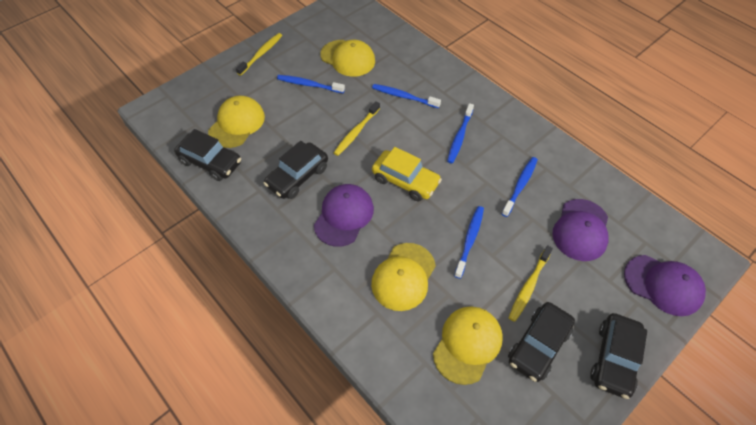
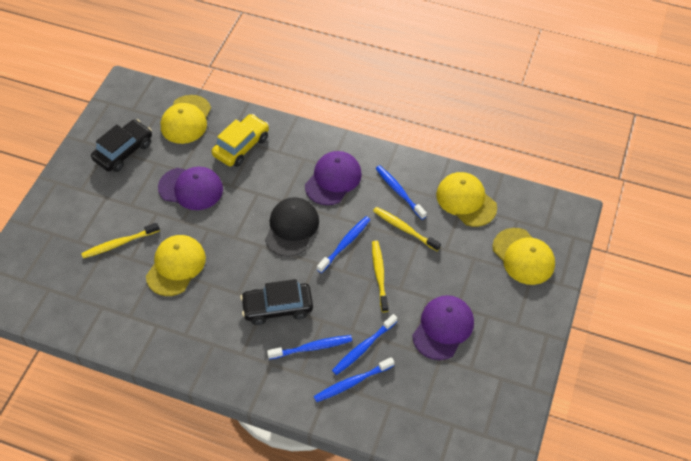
black cap: 0 -> 1
black car: 4 -> 2

